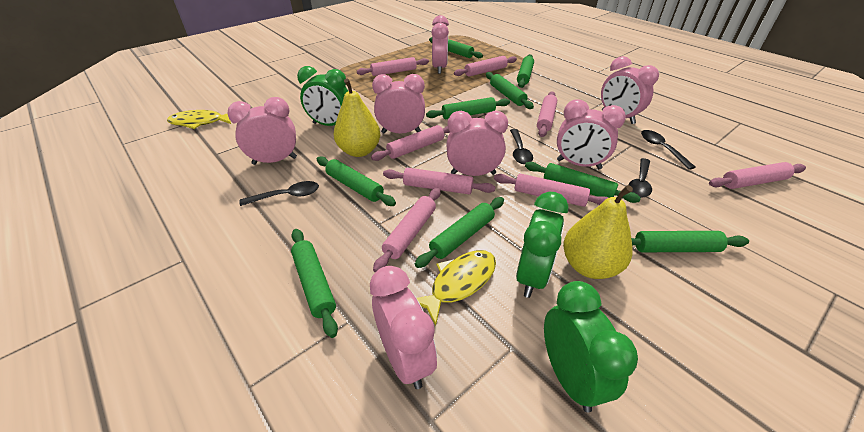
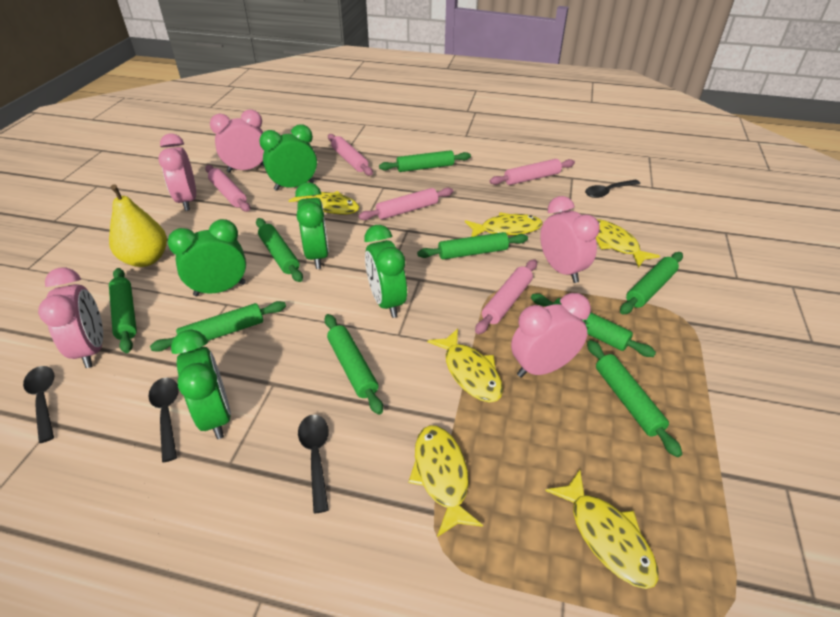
green clock: 3 -> 5
pink clock: 7 -> 5
pink rolling pin: 8 -> 5
yellow fish: 2 -> 6
yellow pear: 2 -> 1

